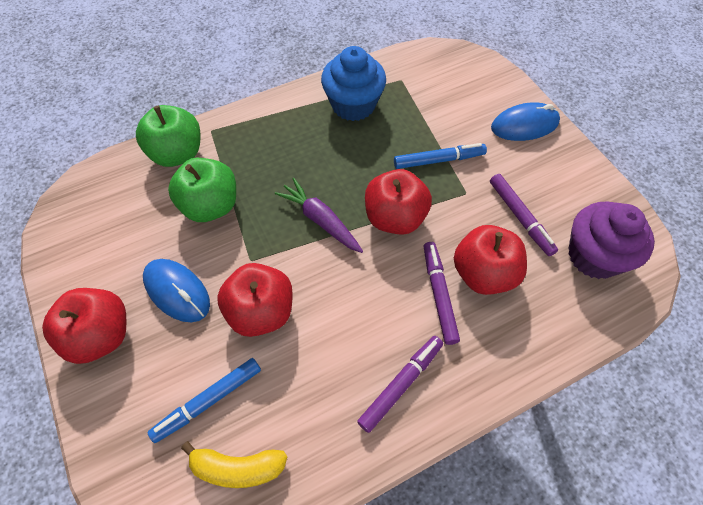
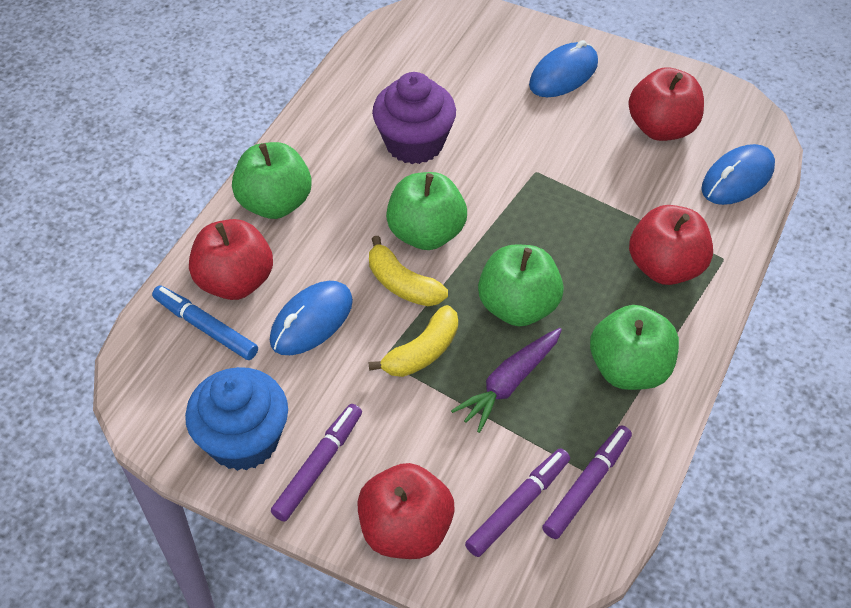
blue marker: 2 -> 1
blue mouse: 2 -> 3
green apple: 2 -> 4
yellow banana: 1 -> 2

